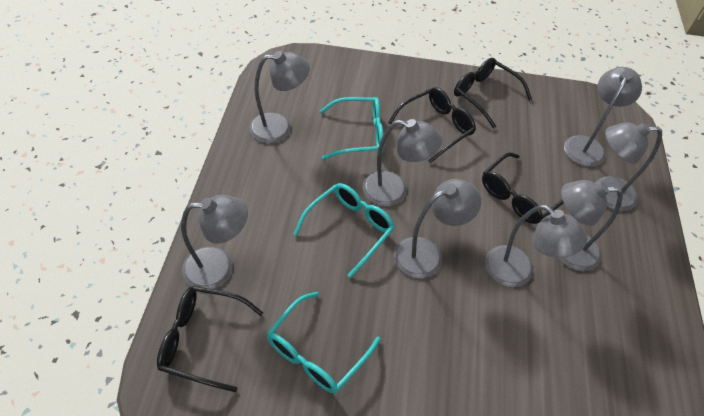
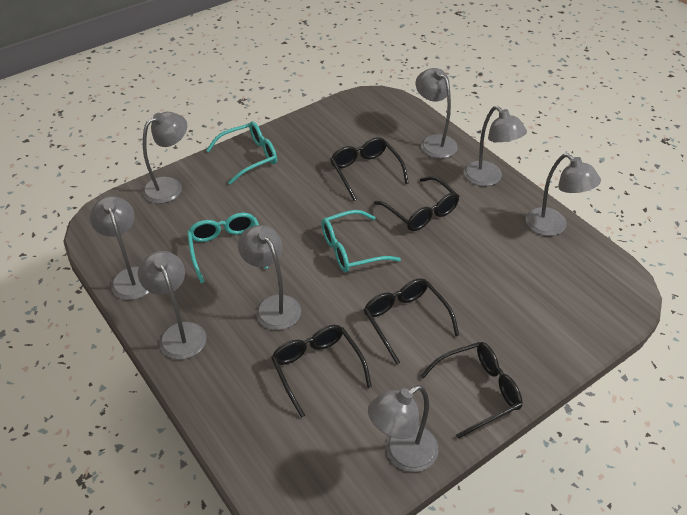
black glasses: 4 -> 5

